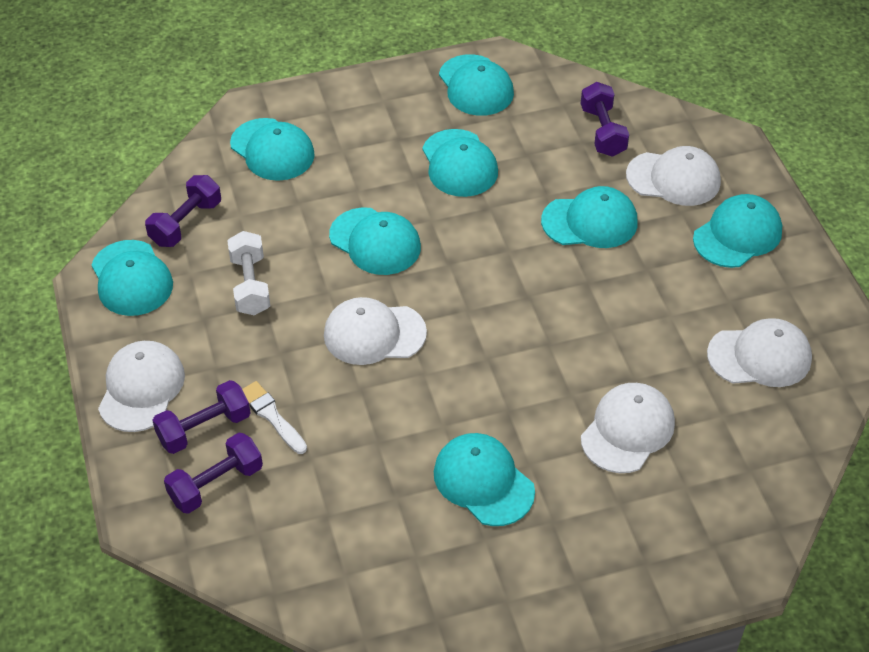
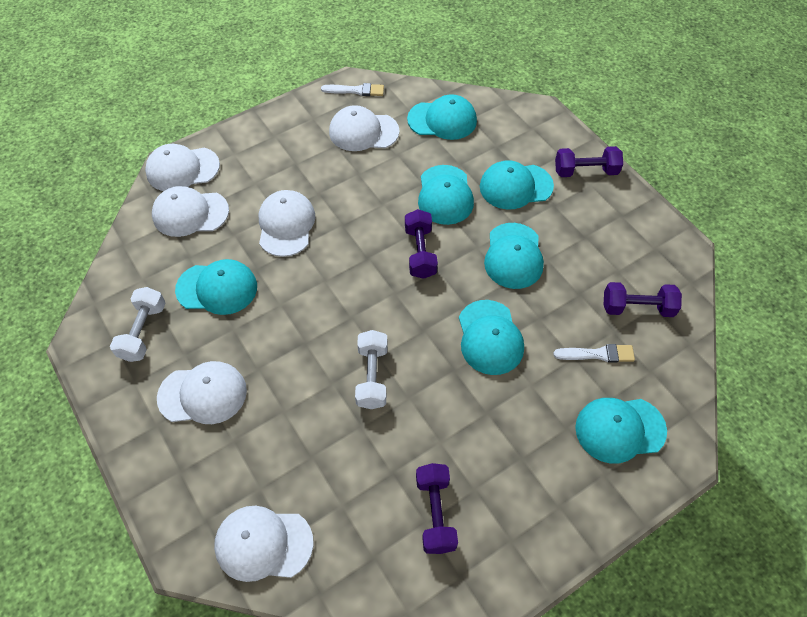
turquoise cap: 8 -> 7
white brush: 1 -> 2
white cap: 5 -> 6
white dumbbell: 1 -> 2

